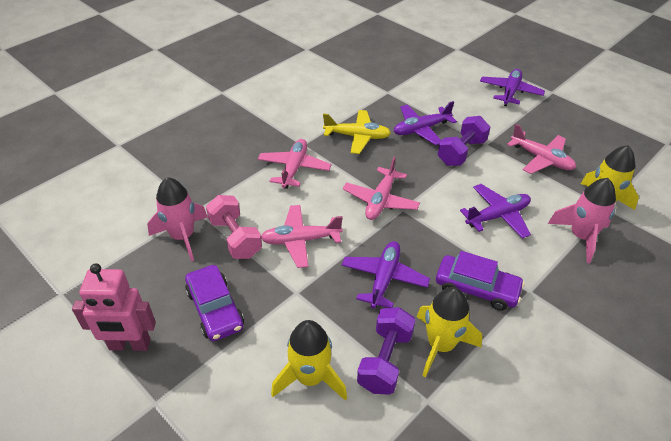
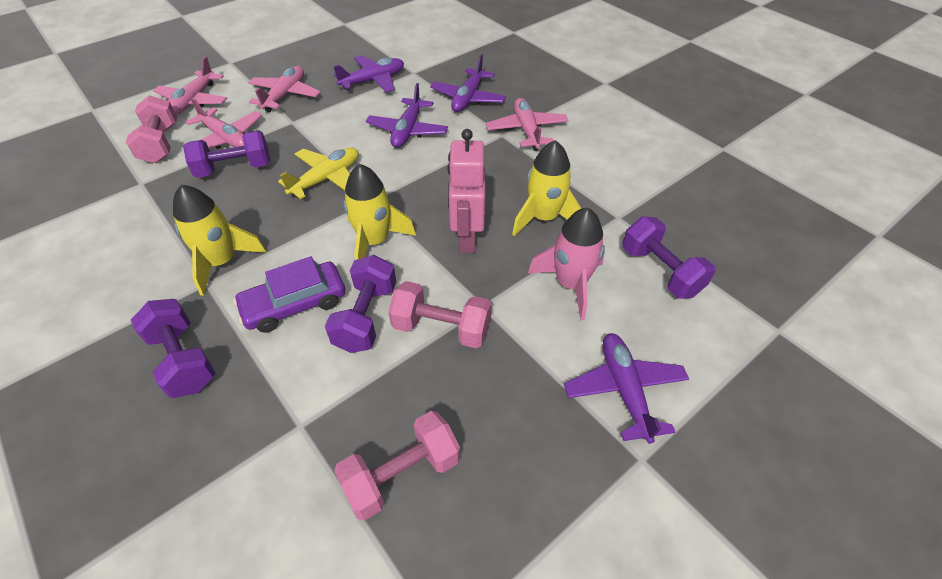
pink dumbbell: 1 -> 3
pink rocket: 2 -> 1
purple car: 2 -> 1
purple dumbbell: 2 -> 4

